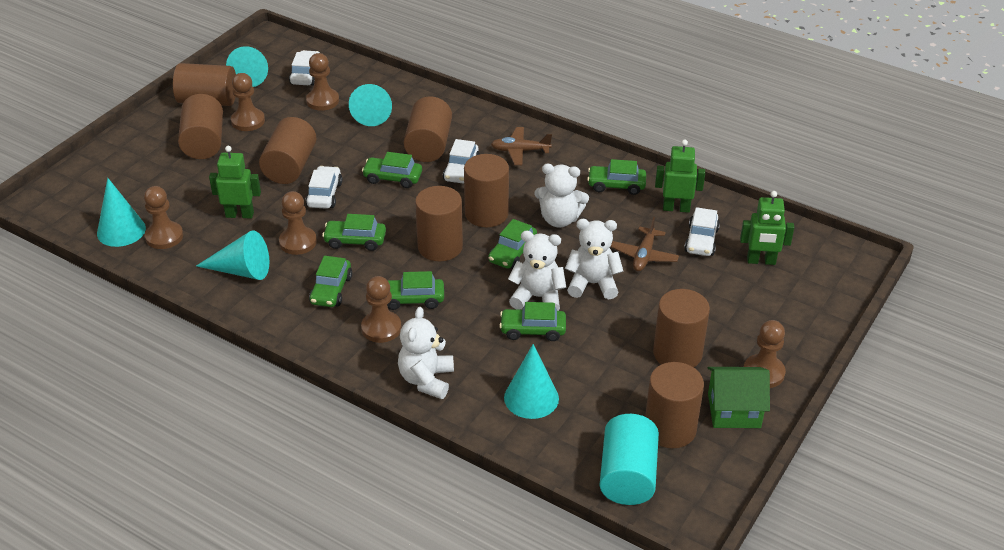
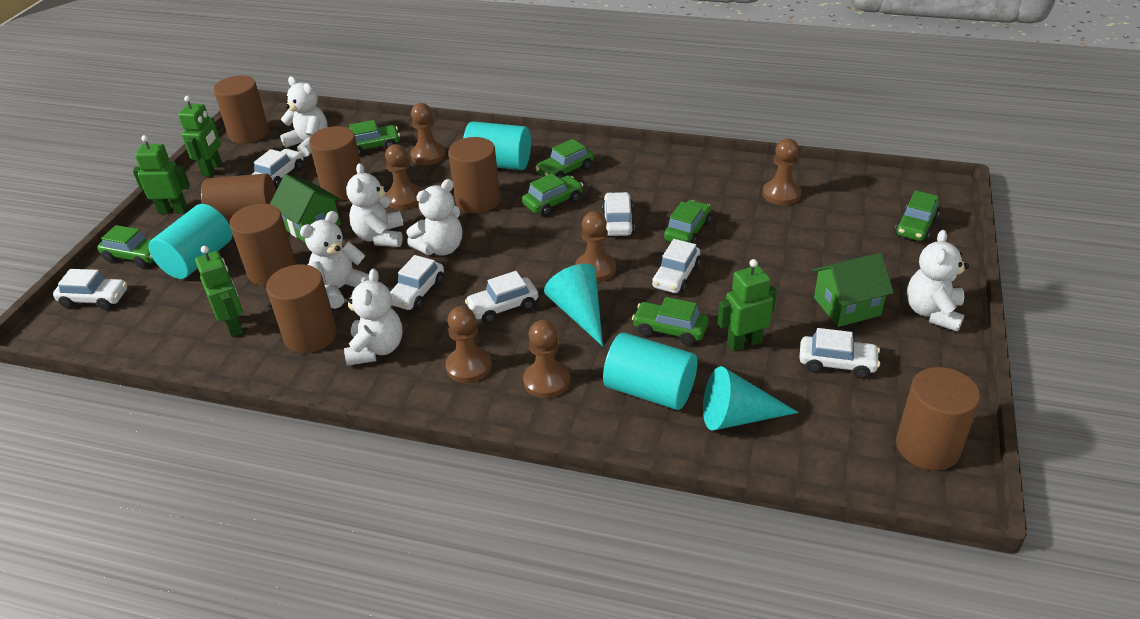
brown cylinder: 8 -> 7
brown plane: 2 -> 0
green house: 1 -> 2
green robot: 3 -> 4
turquoise cone: 5 -> 2
turquoise cylinder: 1 -> 3
white car: 4 -> 7
white teddy bear: 4 -> 6

